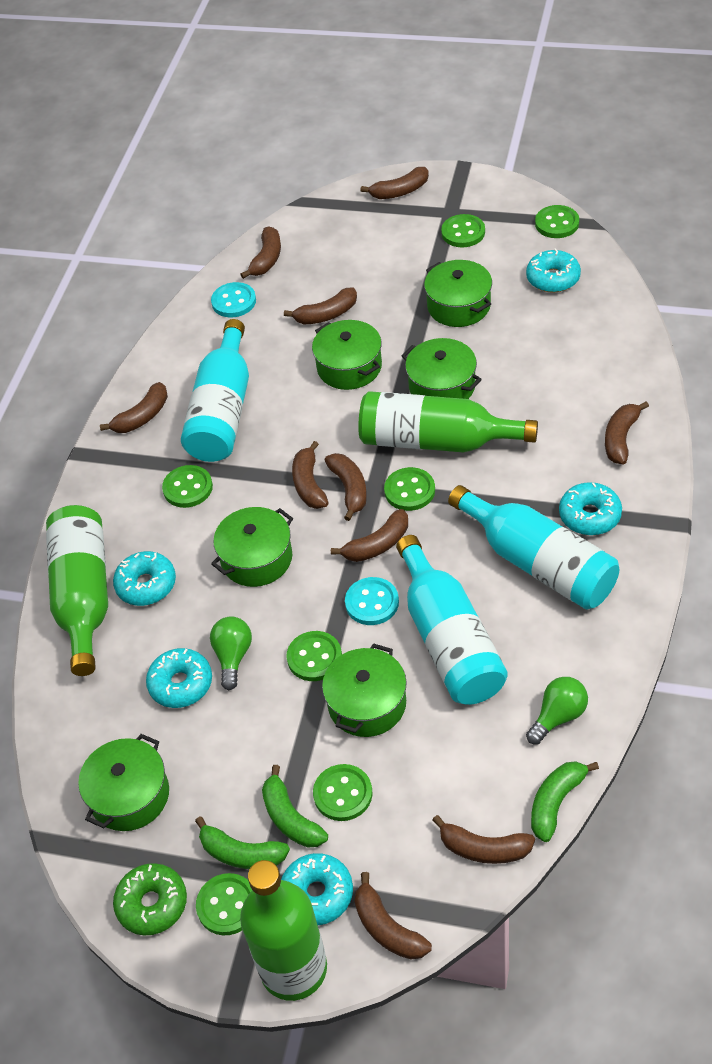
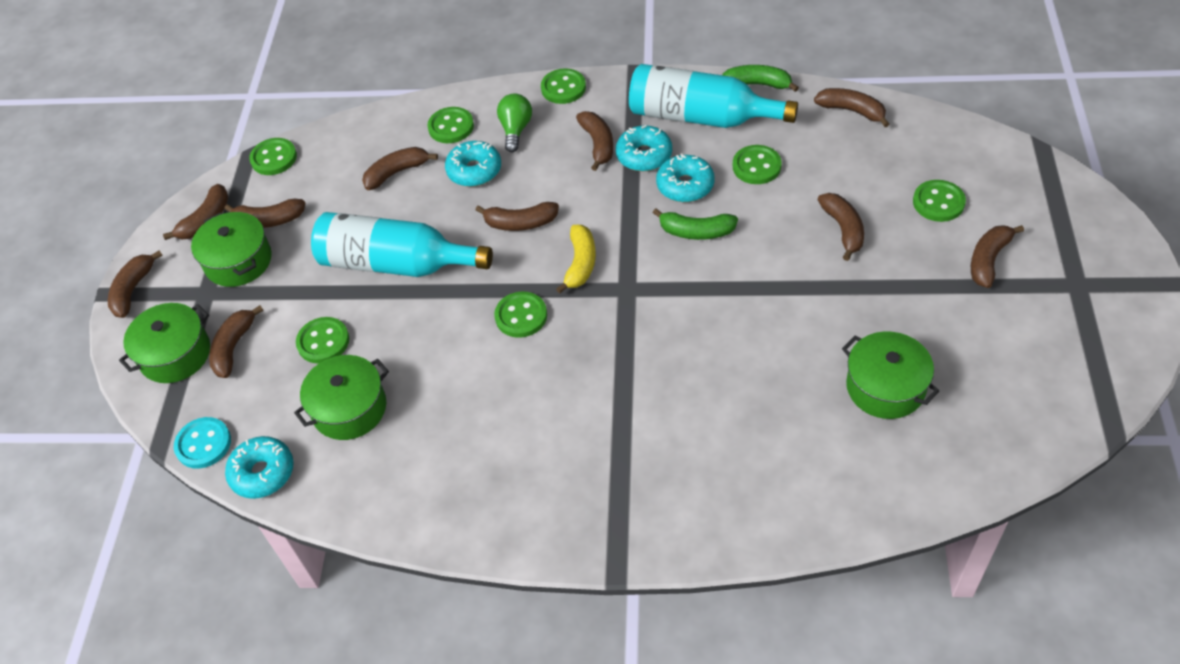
green banana: 3 -> 2
green bottle: 3 -> 0
green donut: 1 -> 0
green light bulb: 2 -> 1
green pot: 6 -> 4
turquoise bottle: 3 -> 2
turquoise button: 2 -> 1
turquoise donut: 5 -> 4
yellow banana: 0 -> 1

